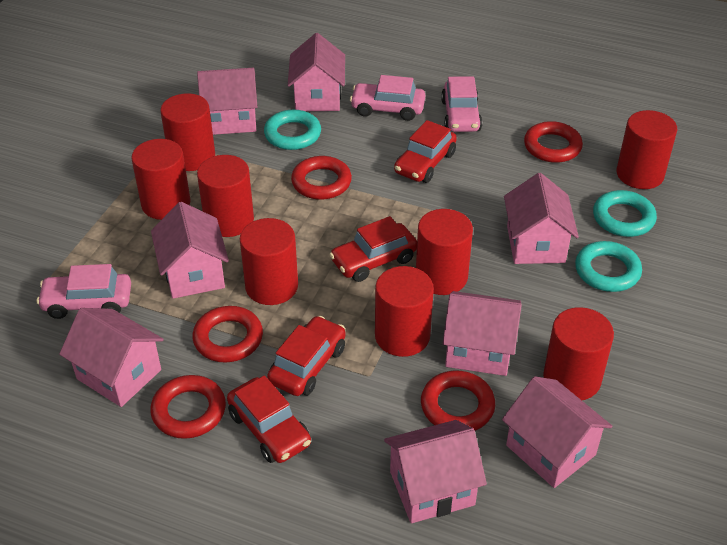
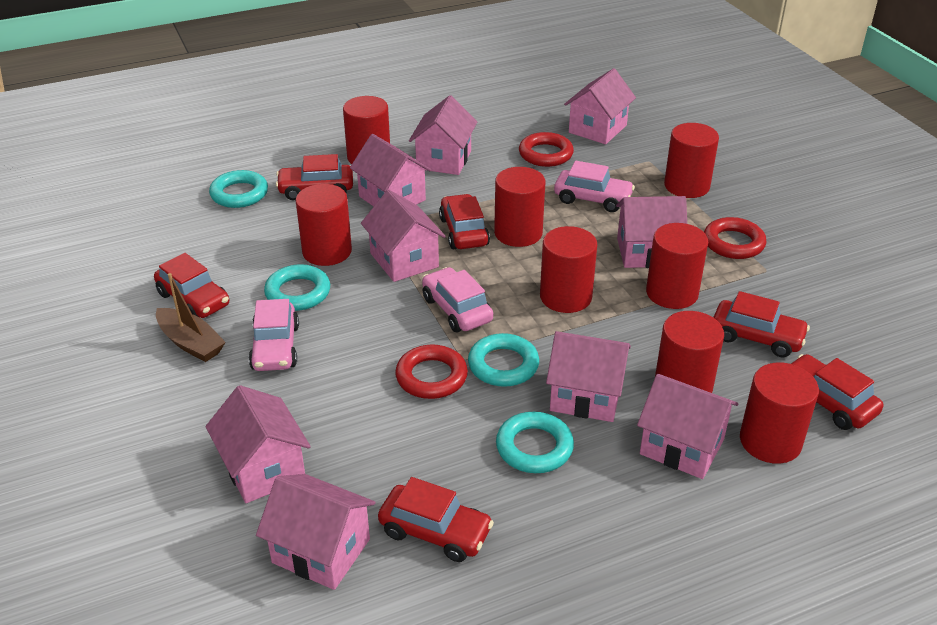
brown boat: 0 -> 1
pink house: 8 -> 9
red car: 4 -> 6
red ring: 5 -> 3
turquoise ring: 3 -> 4

